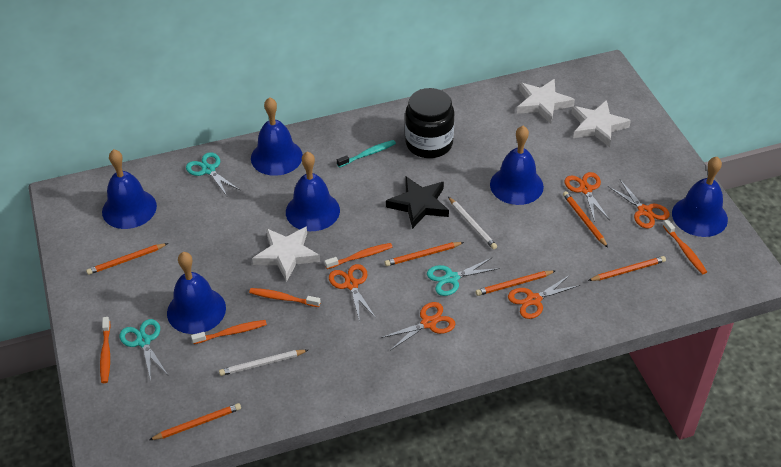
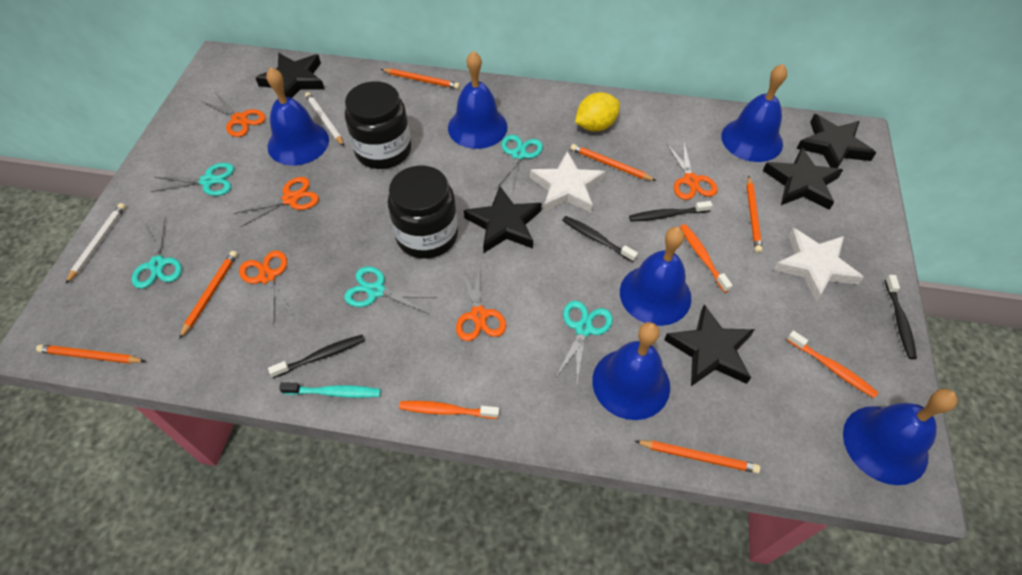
black jar: 1 -> 2
black star: 1 -> 5
black toothbrush: 0 -> 4
orange toothbrush: 5 -> 3
turquoise scissors: 3 -> 5
white star: 3 -> 2
yellow lemon: 0 -> 1

